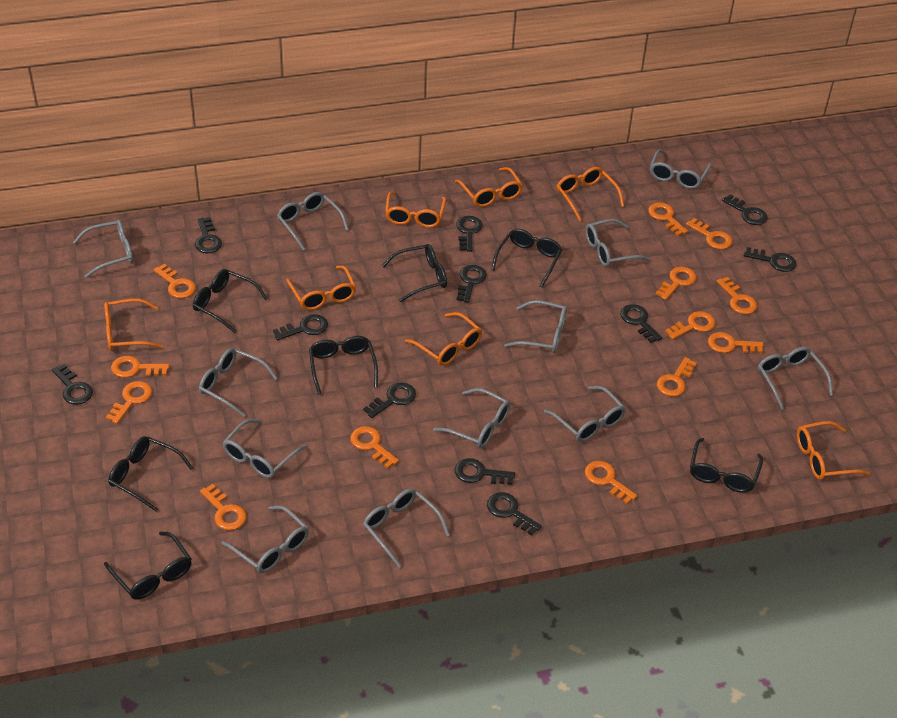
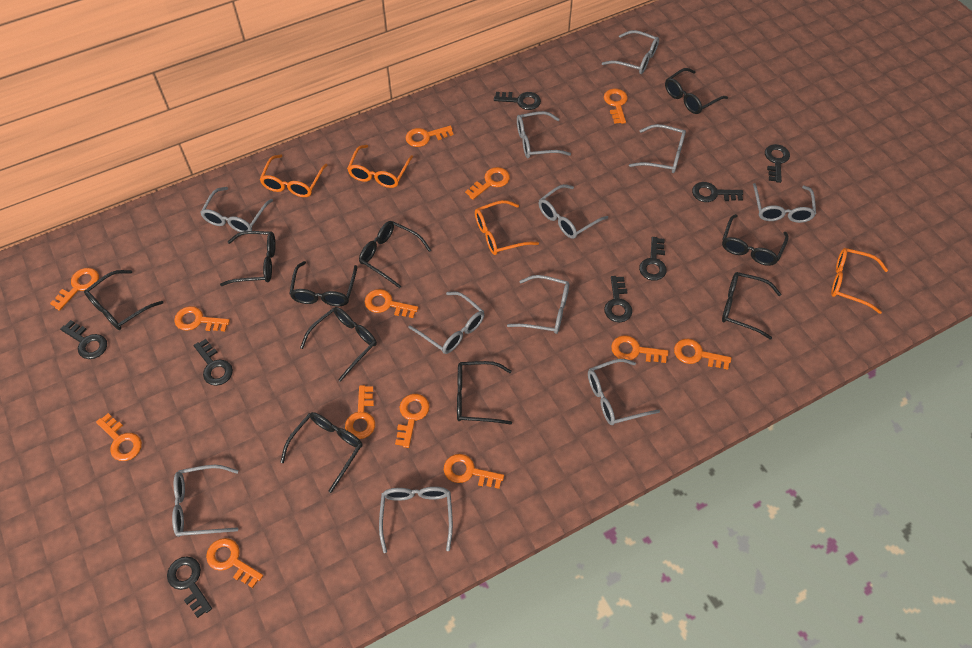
black glasses: 7 -> 10
black key: 11 -> 8
grey glasses: 12 -> 11
orange glasses: 7 -> 4

